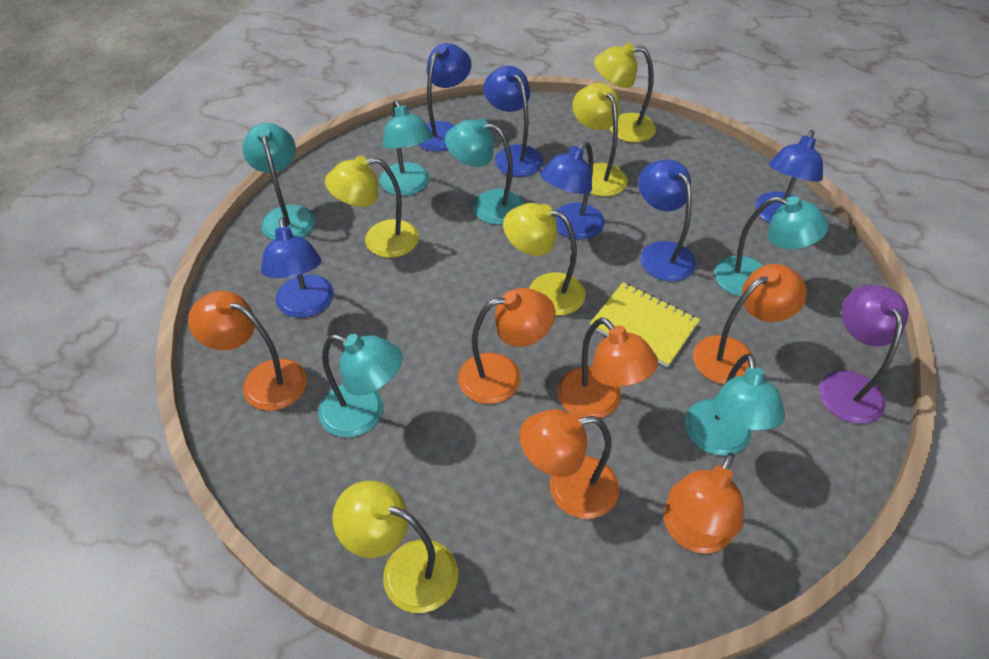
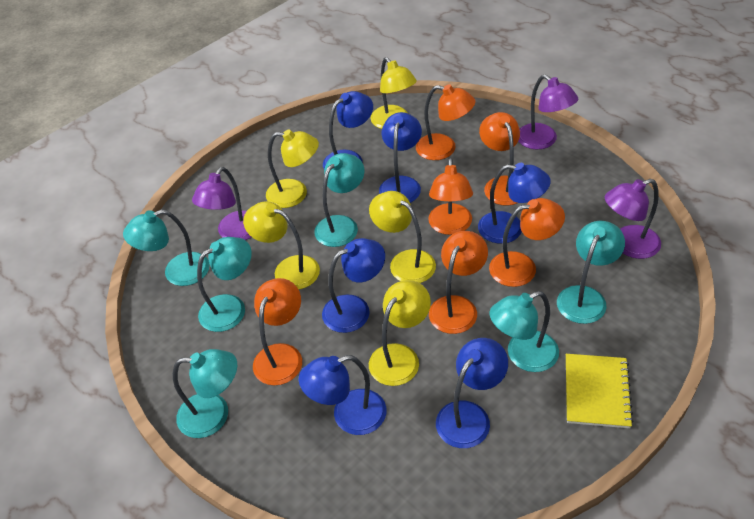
purple lamp: 1 -> 3

